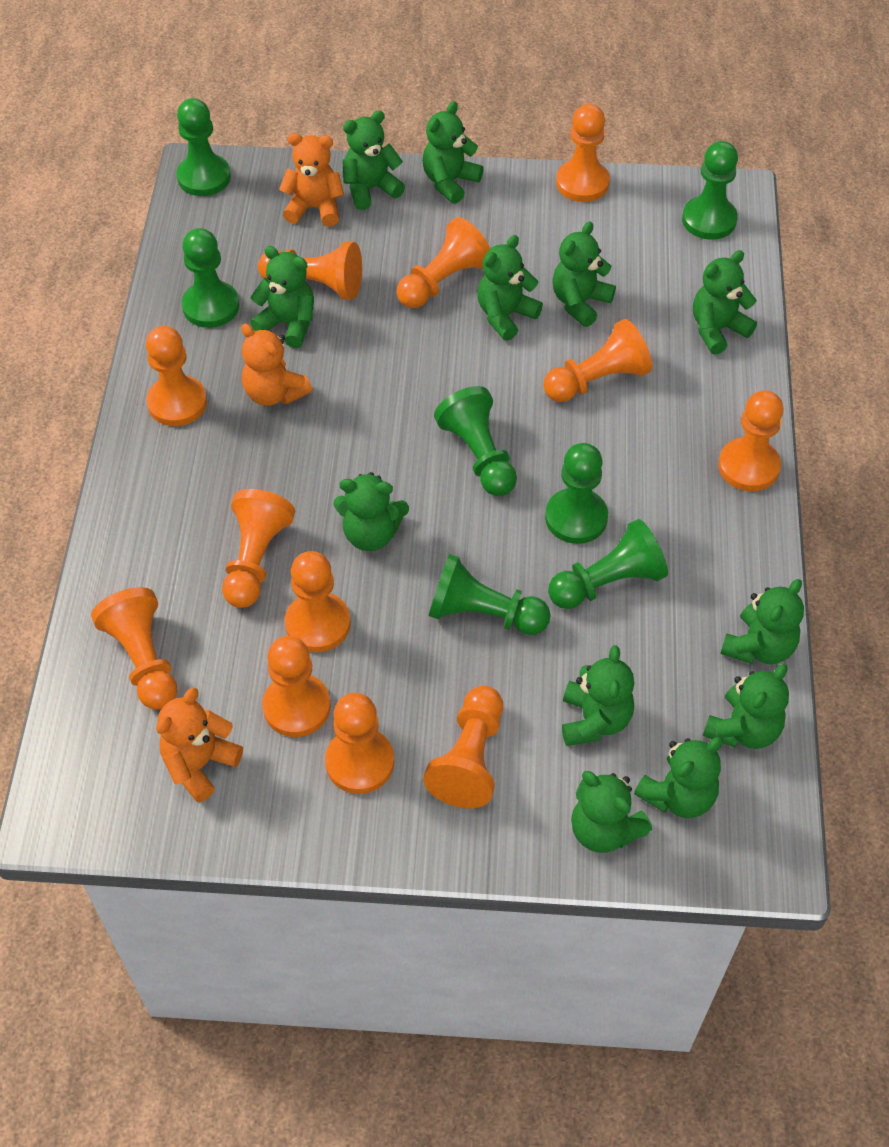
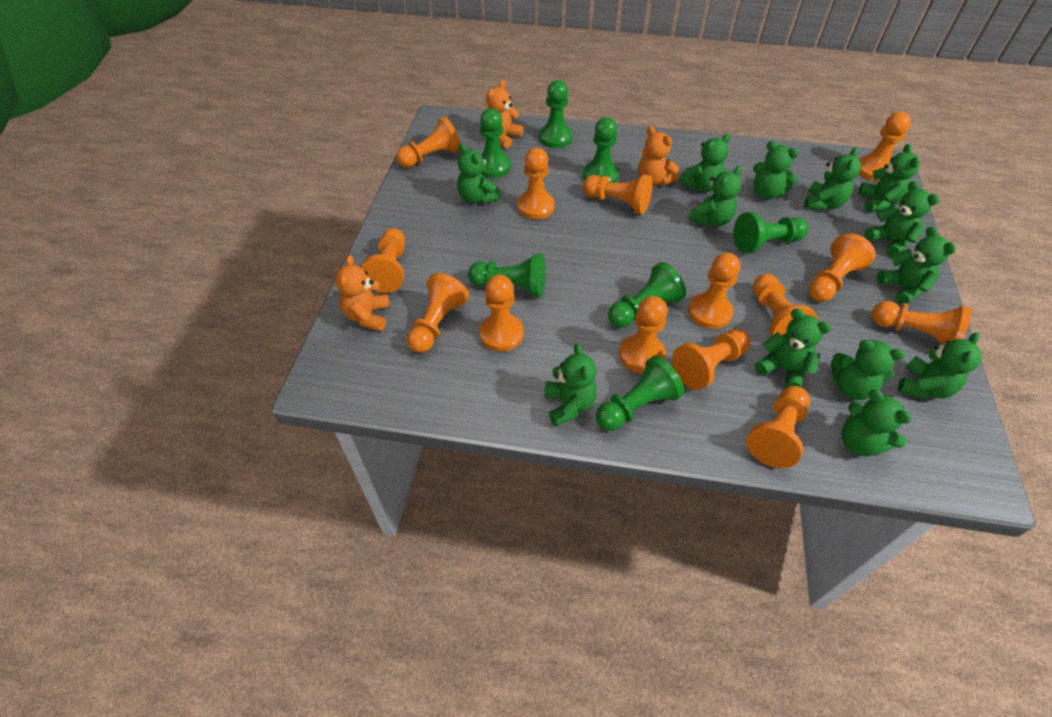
green teddy bear: 12 -> 13
orange pawn: 12 -> 14

